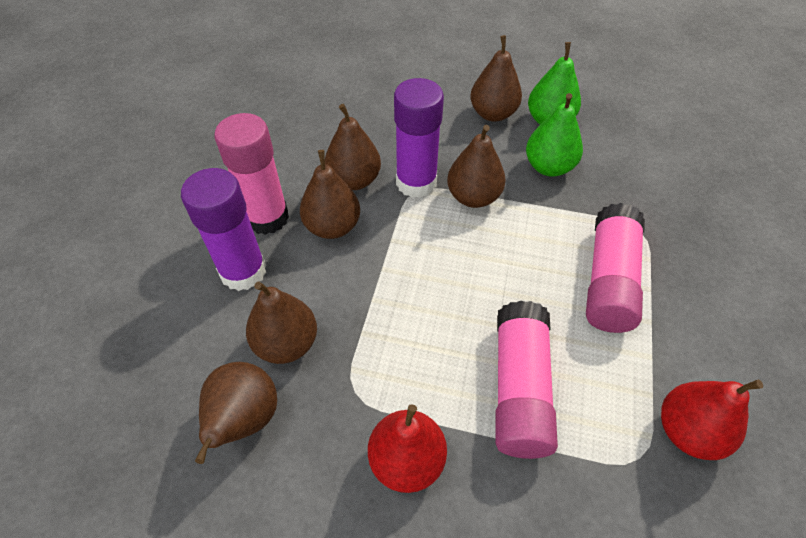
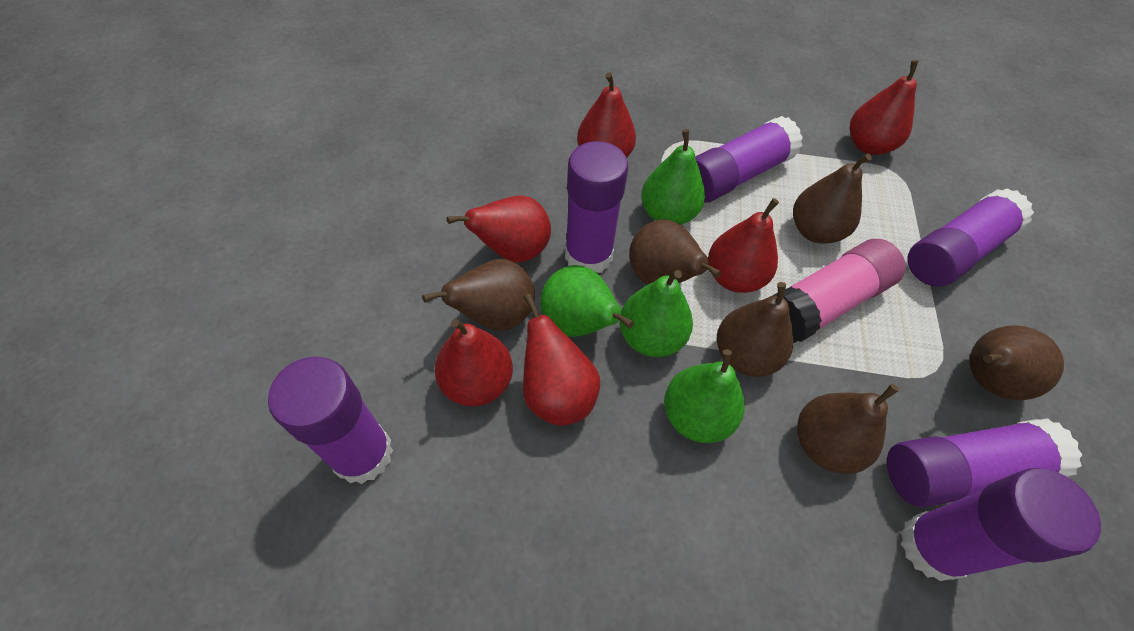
green pear: 2 -> 4
pink glue stick: 3 -> 1
purple glue stick: 2 -> 6
red pear: 2 -> 6

